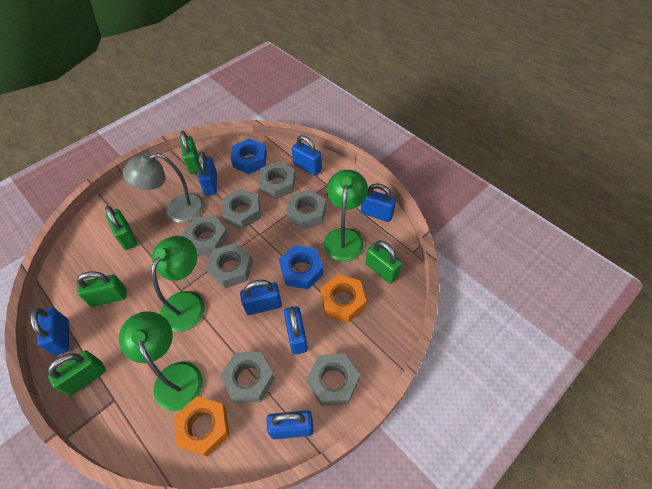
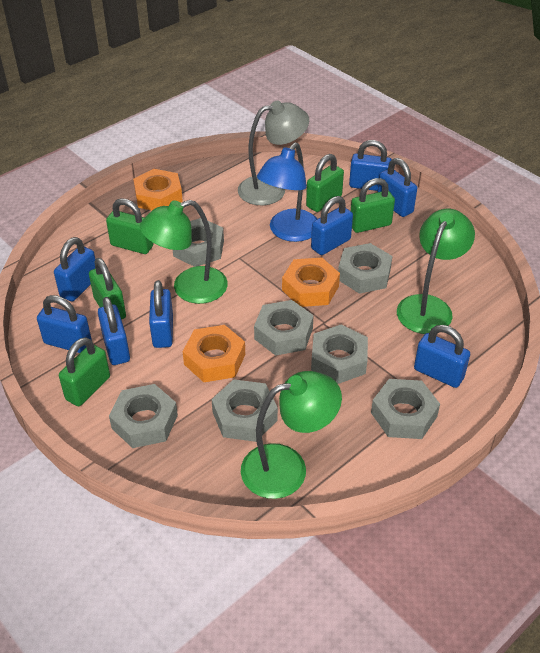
blue lamp: 0 -> 1
blue nut: 2 -> 0
blue padlock: 7 -> 8
orange nut: 2 -> 3

